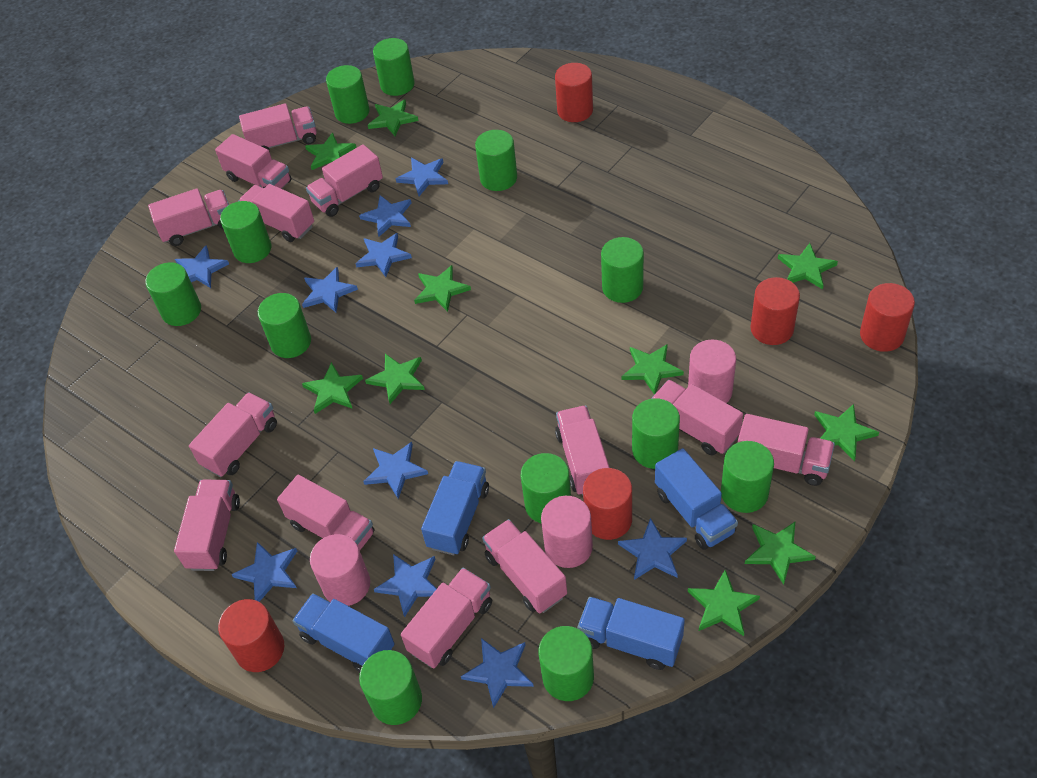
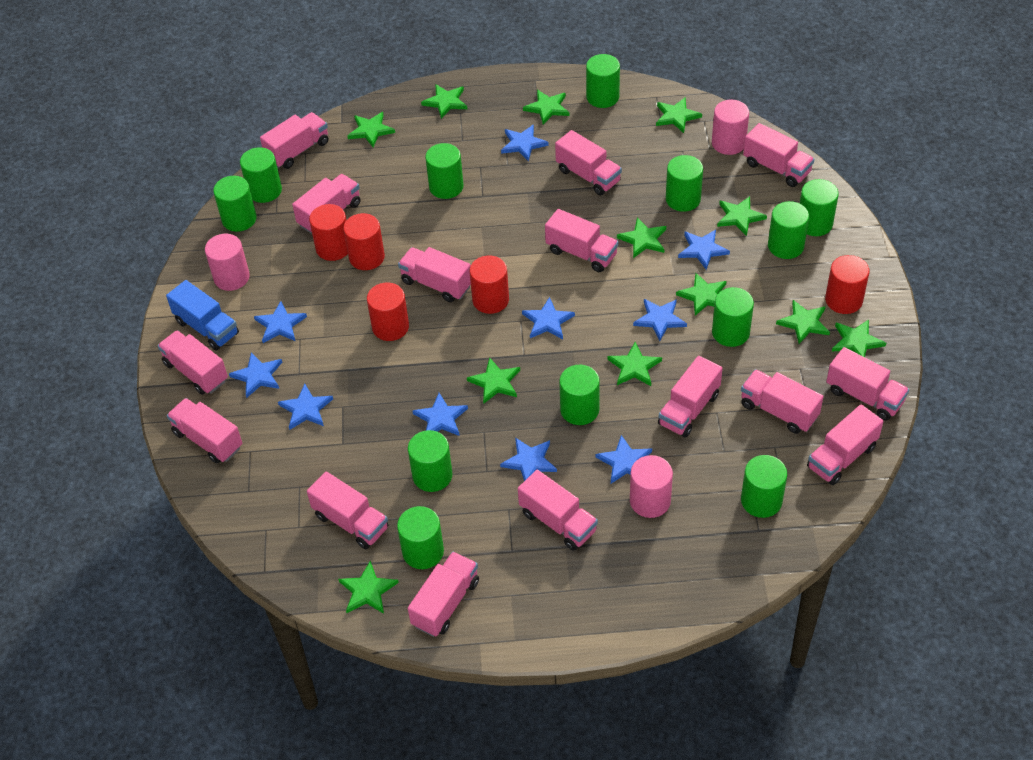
blue truck: 4 -> 1
green star: 10 -> 12
pink truck: 13 -> 15

